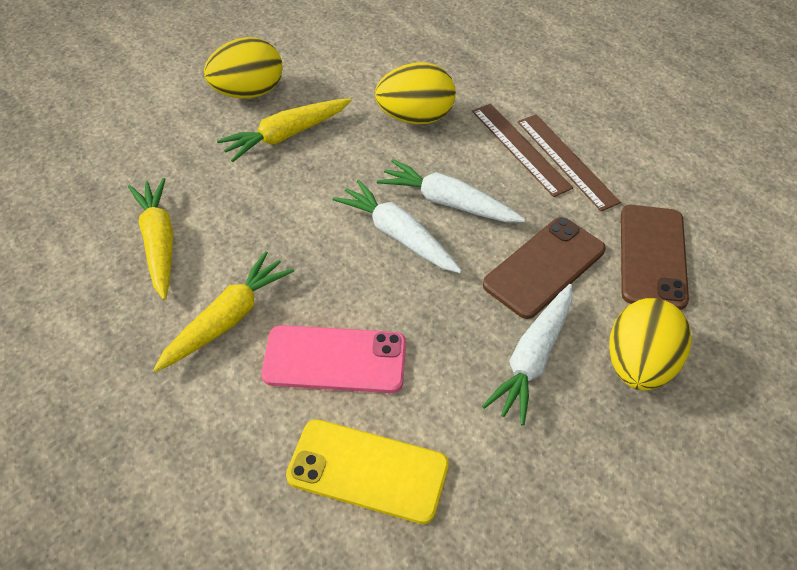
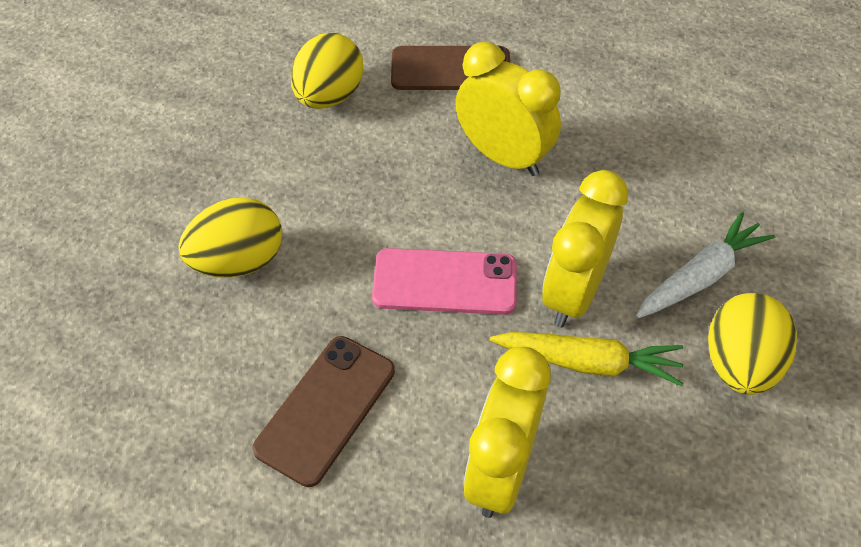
brown ruler: 2 -> 0
white carrot: 3 -> 1
yellow carrot: 3 -> 1
yellow clock: 0 -> 3
yellow phone: 1 -> 0

